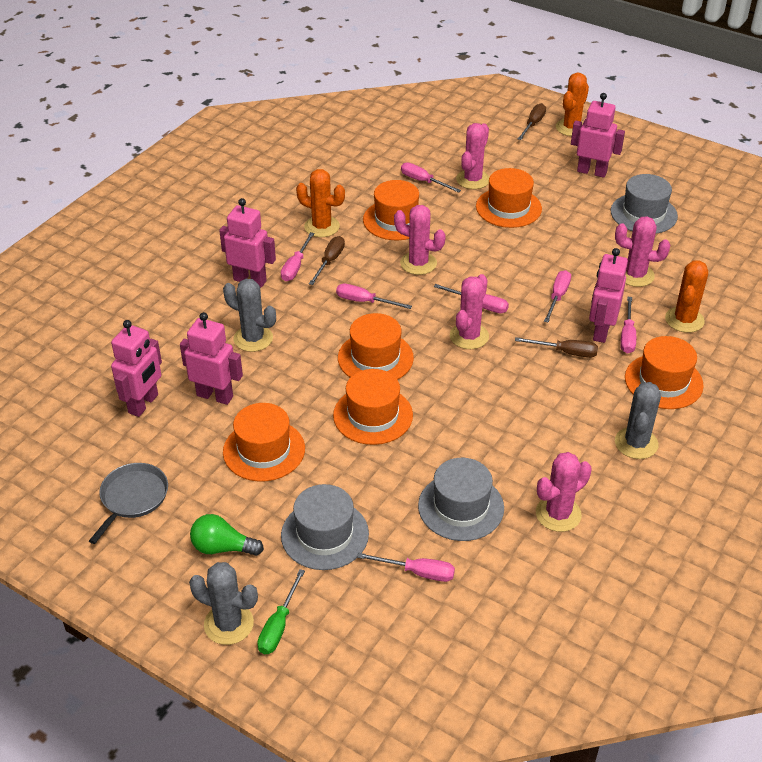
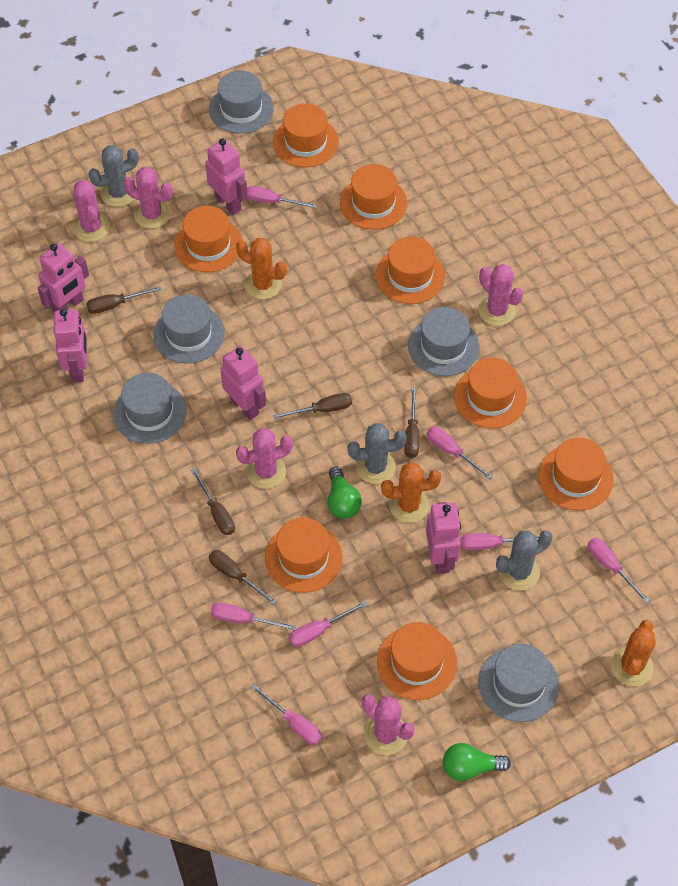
brown screwdriver: 3 -> 5
green light bulb: 1 -> 2
green screwdriver: 1 -> 0
grey hat: 3 -> 5
grey pan: 1 -> 0
orange hat: 6 -> 8

